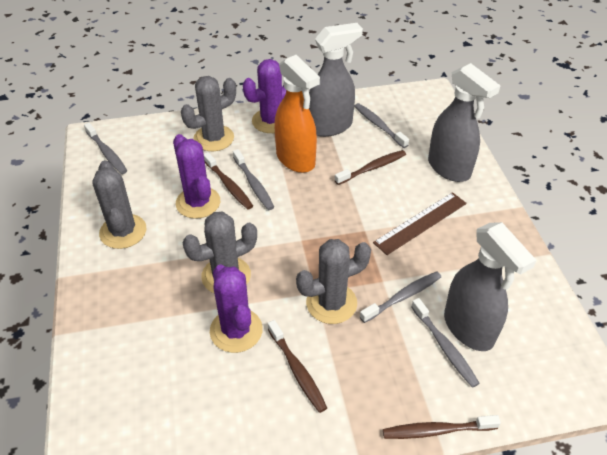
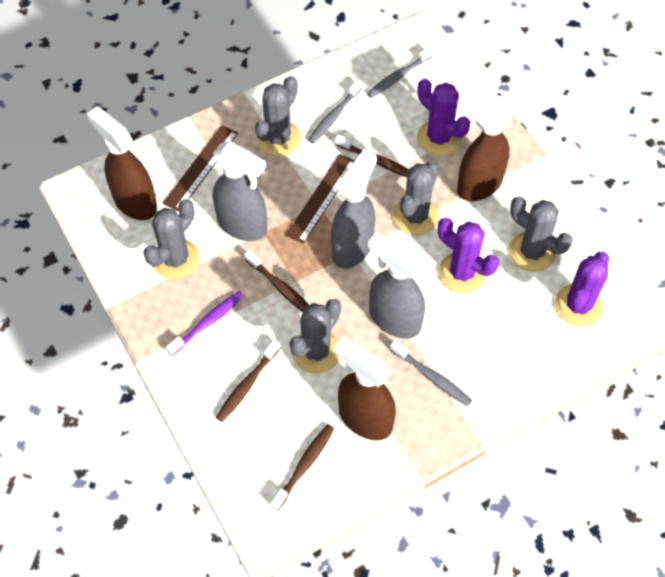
brown ruler: 1 -> 2
brown spray bottle: 0 -> 3
grey cactus: 4 -> 5
grey toothbrush: 5 -> 3
orange spray bottle: 1 -> 0
purple toothbrush: 0 -> 1

